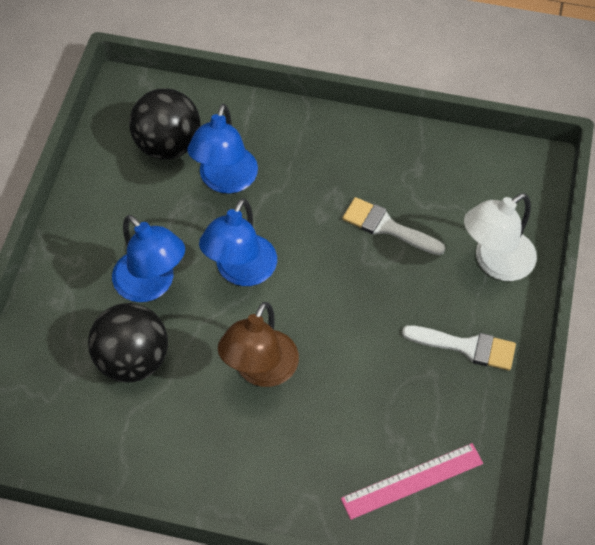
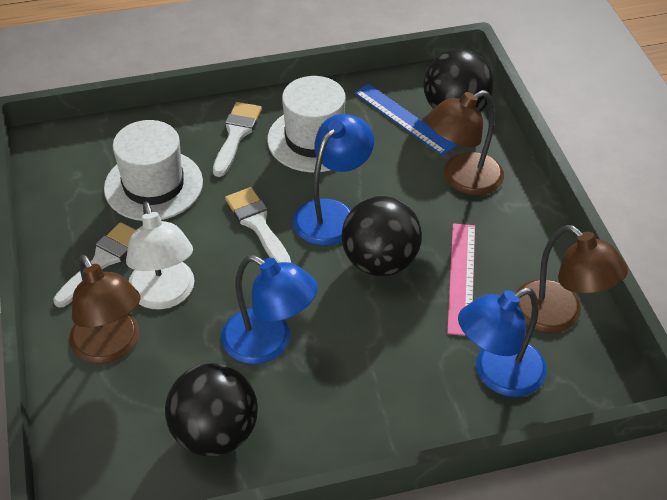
black ball: 2 -> 3
blue ruler: 0 -> 1
brown lamp: 1 -> 3
white brush: 2 -> 3
white hat: 0 -> 2

